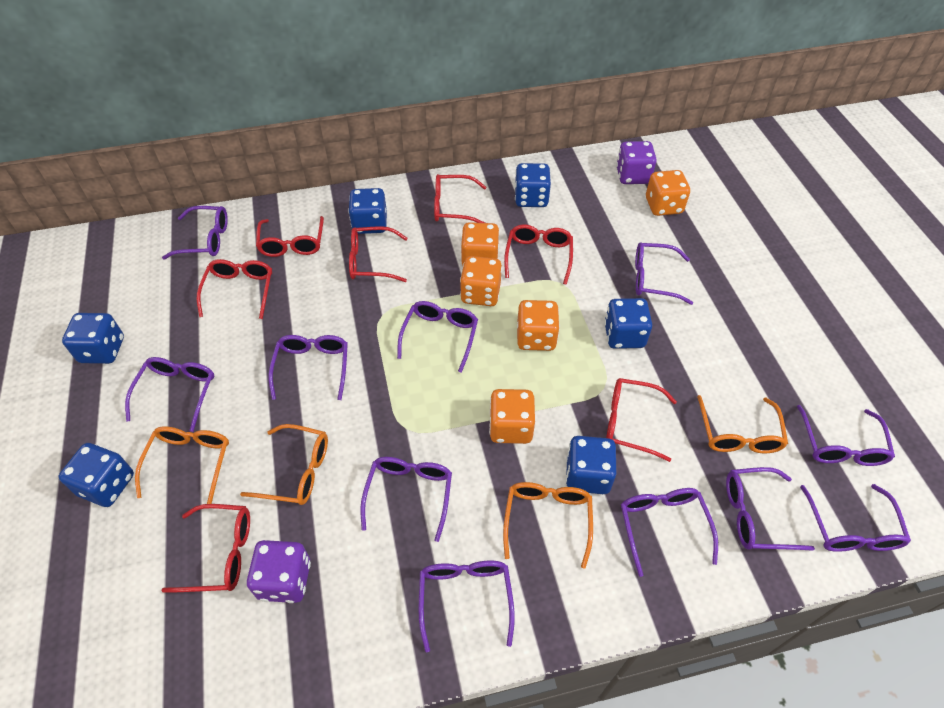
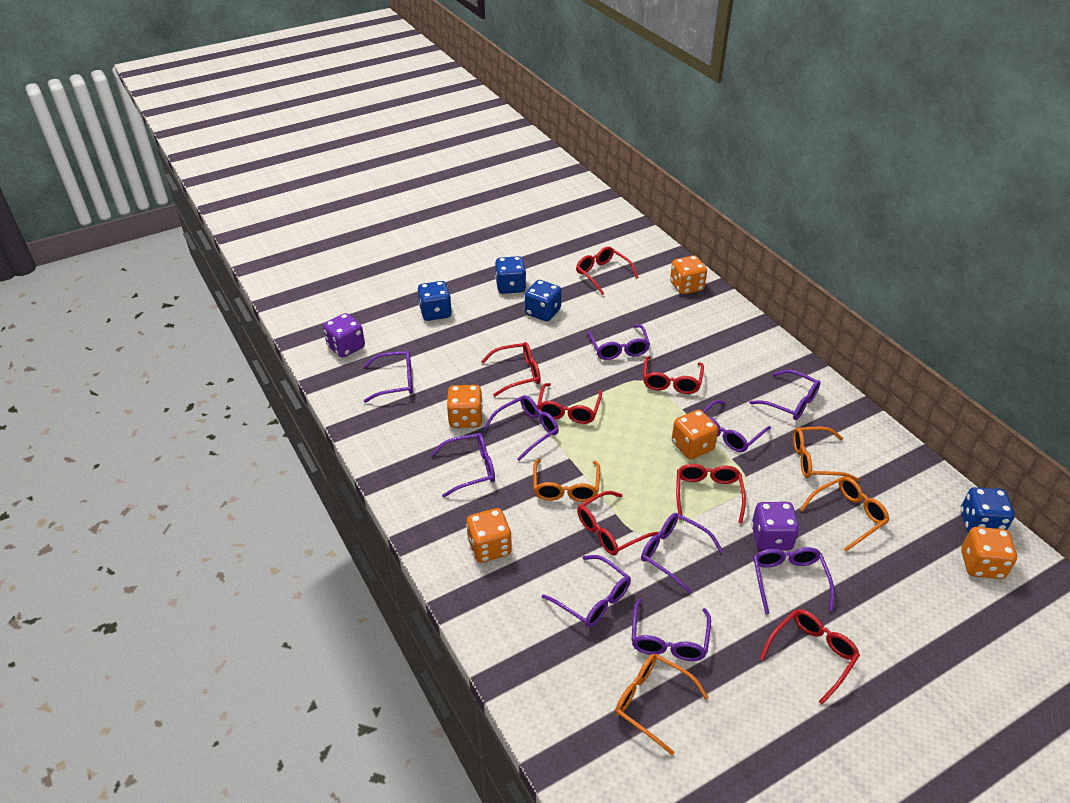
blue dice: 6 -> 4
purple glasses: 11 -> 10

